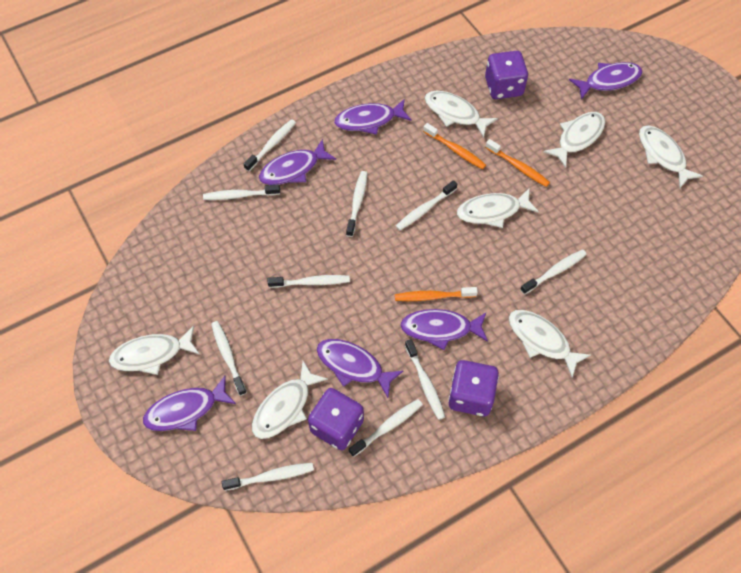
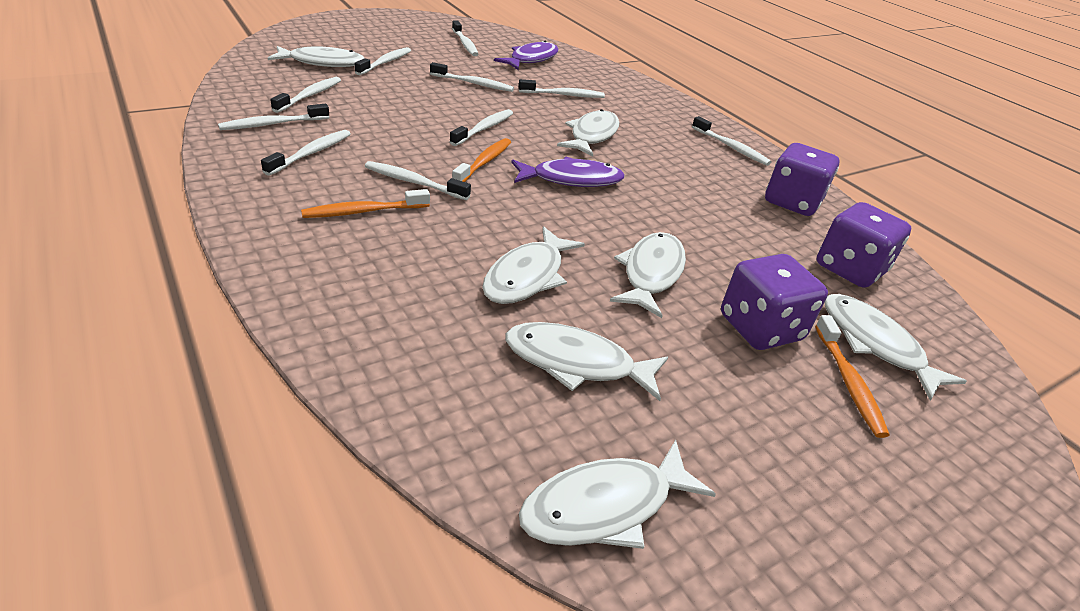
purple fish: 6 -> 2

